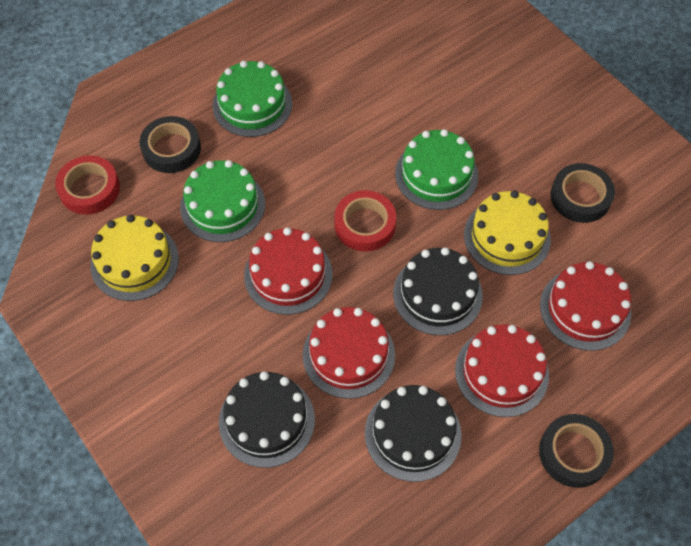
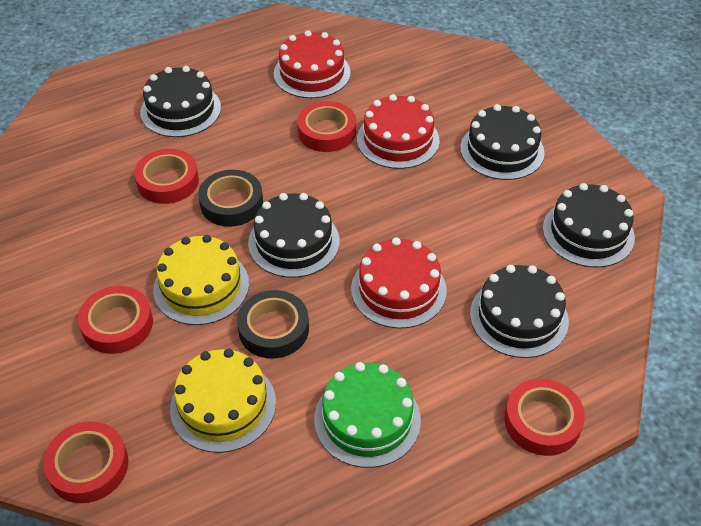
black cake: 3 -> 5
black tape: 3 -> 2
green cake: 3 -> 1
red cake: 4 -> 3
red tape: 2 -> 5

